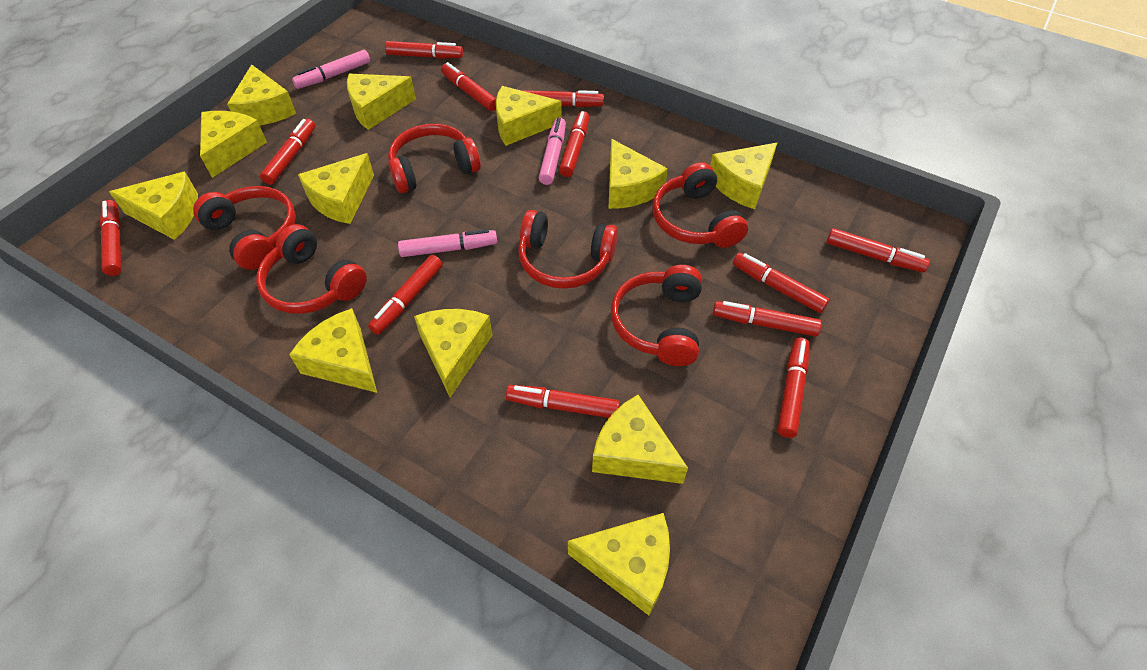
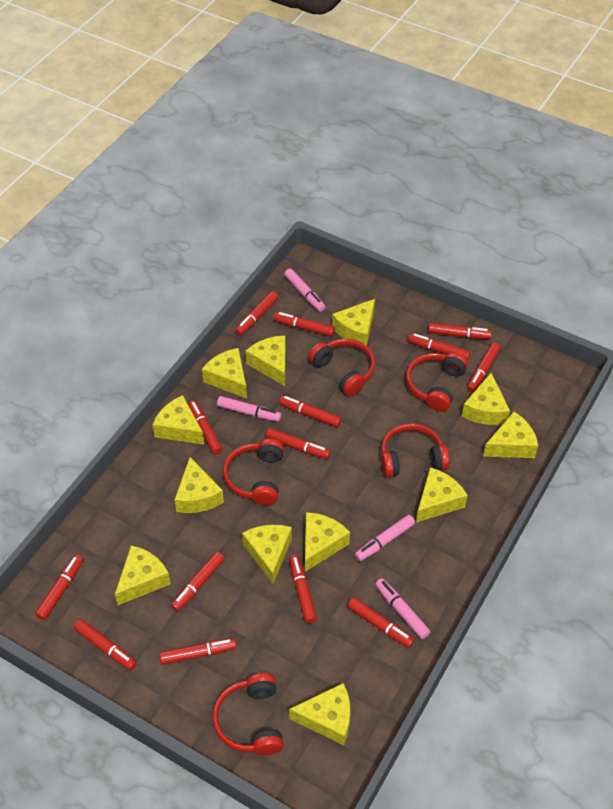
pink marker: 3 -> 4
red headphones: 6 -> 5
red marker: 12 -> 14

